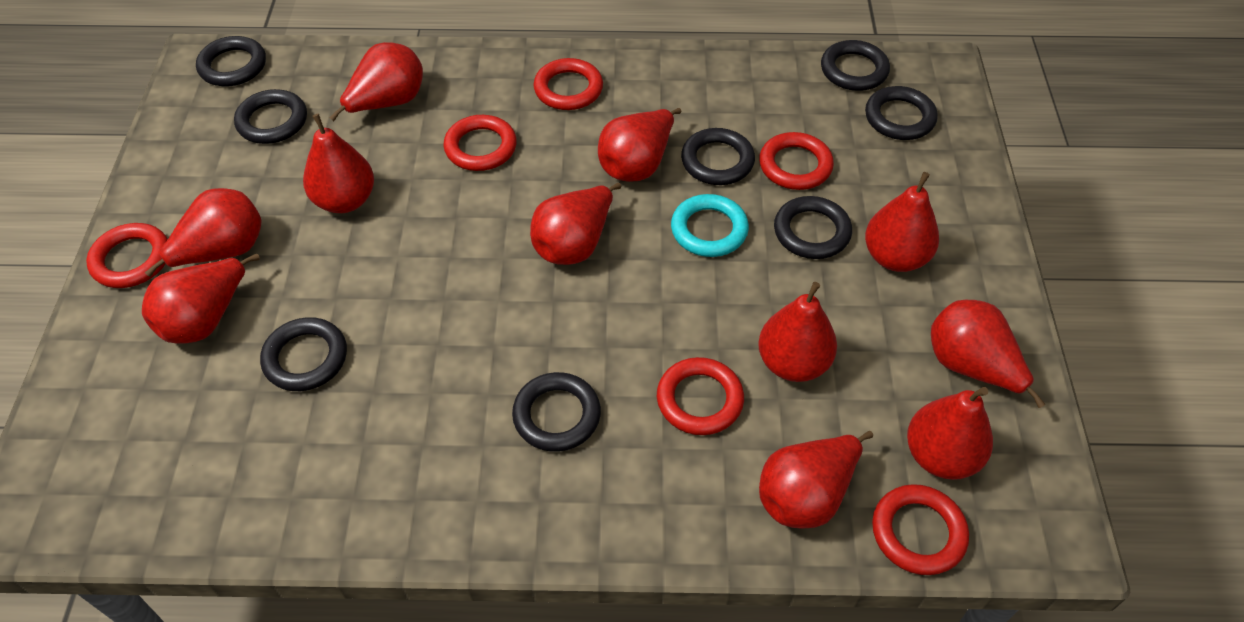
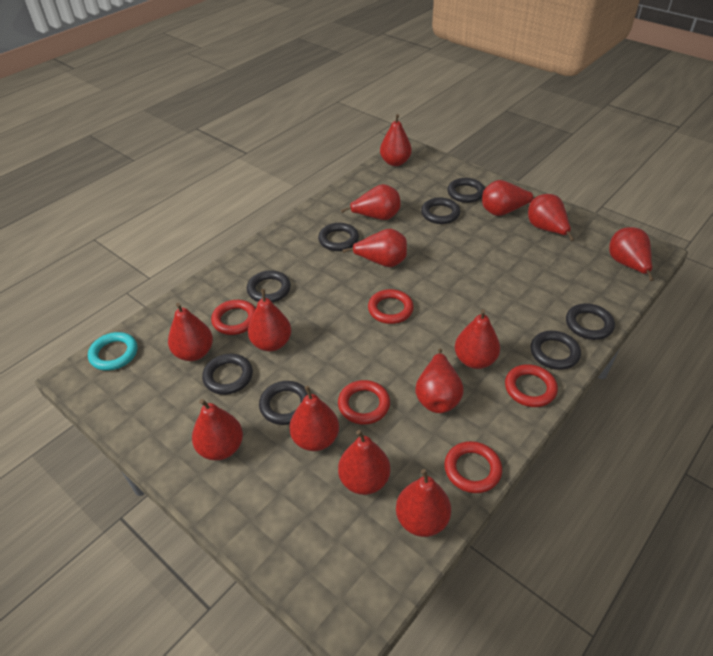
red pear: 11 -> 14
red ring: 6 -> 5

